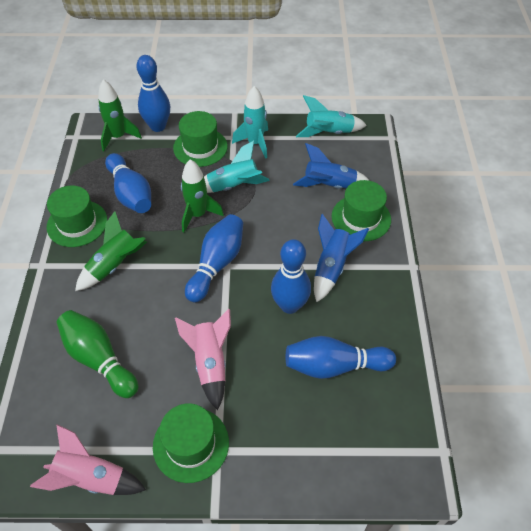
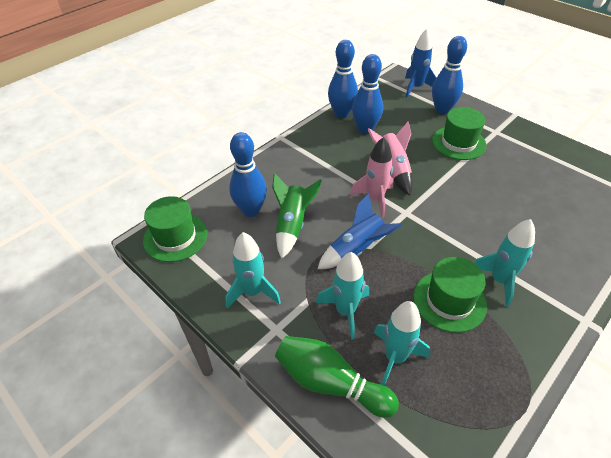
blue bowling pin: 5 -> 4
green hat: 4 -> 3
green rocket: 3 -> 1
turquoise rocket: 3 -> 4

